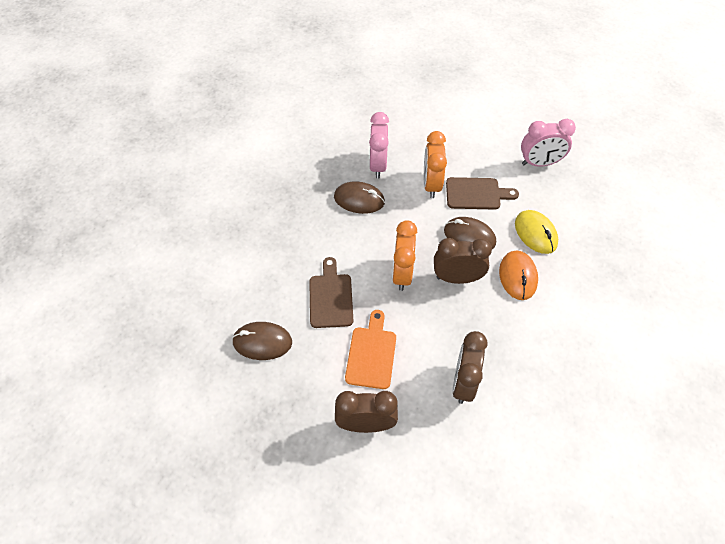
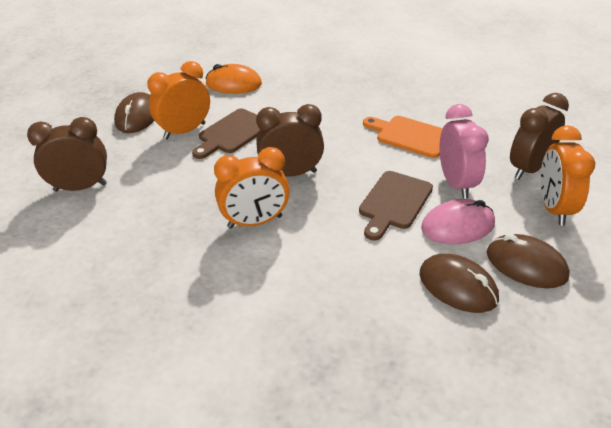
orange clock: 2 -> 3
pink clock: 2 -> 1
pink mouse: 0 -> 1
yellow mouse: 1 -> 0

